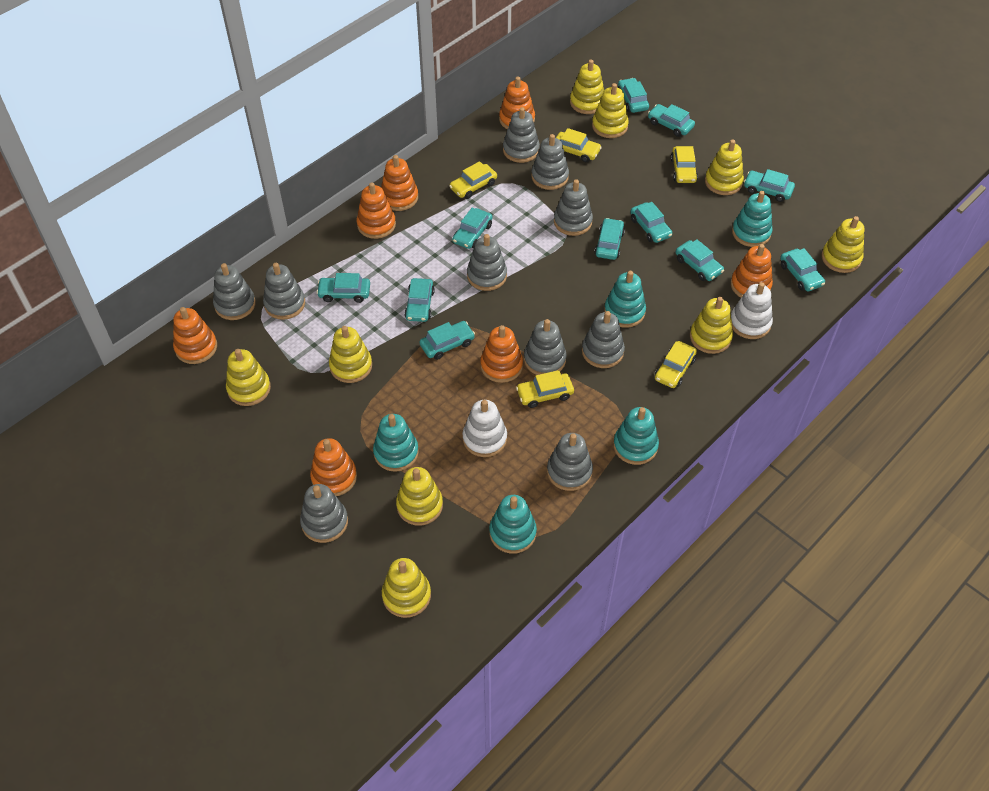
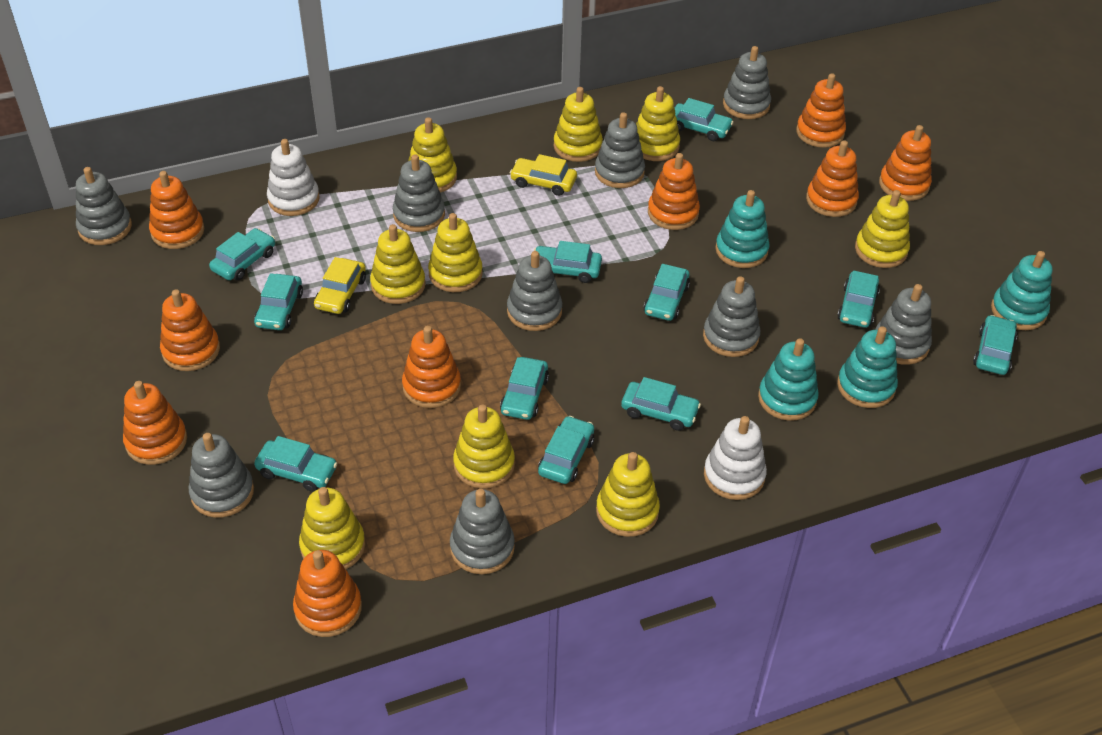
grey stacking toy: 10 -> 9
orange stacking toy: 7 -> 9
turquoise stacking toy: 5 -> 4
yellow car: 5 -> 2

